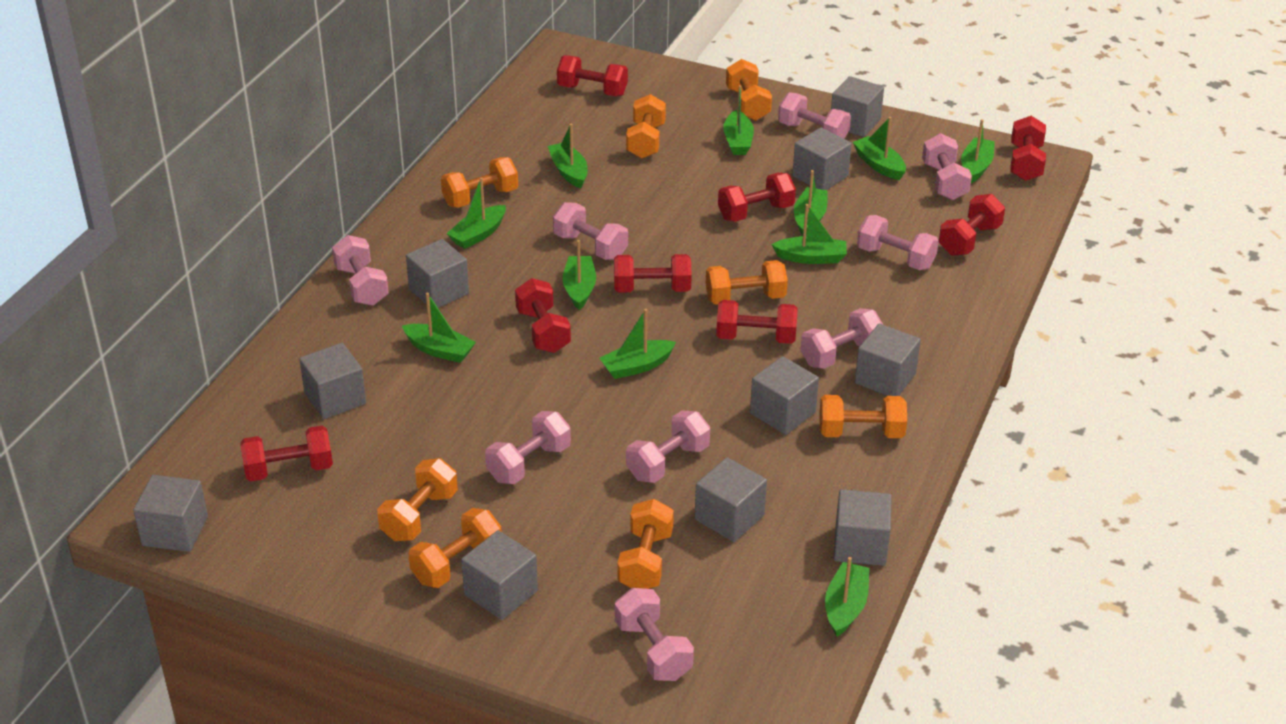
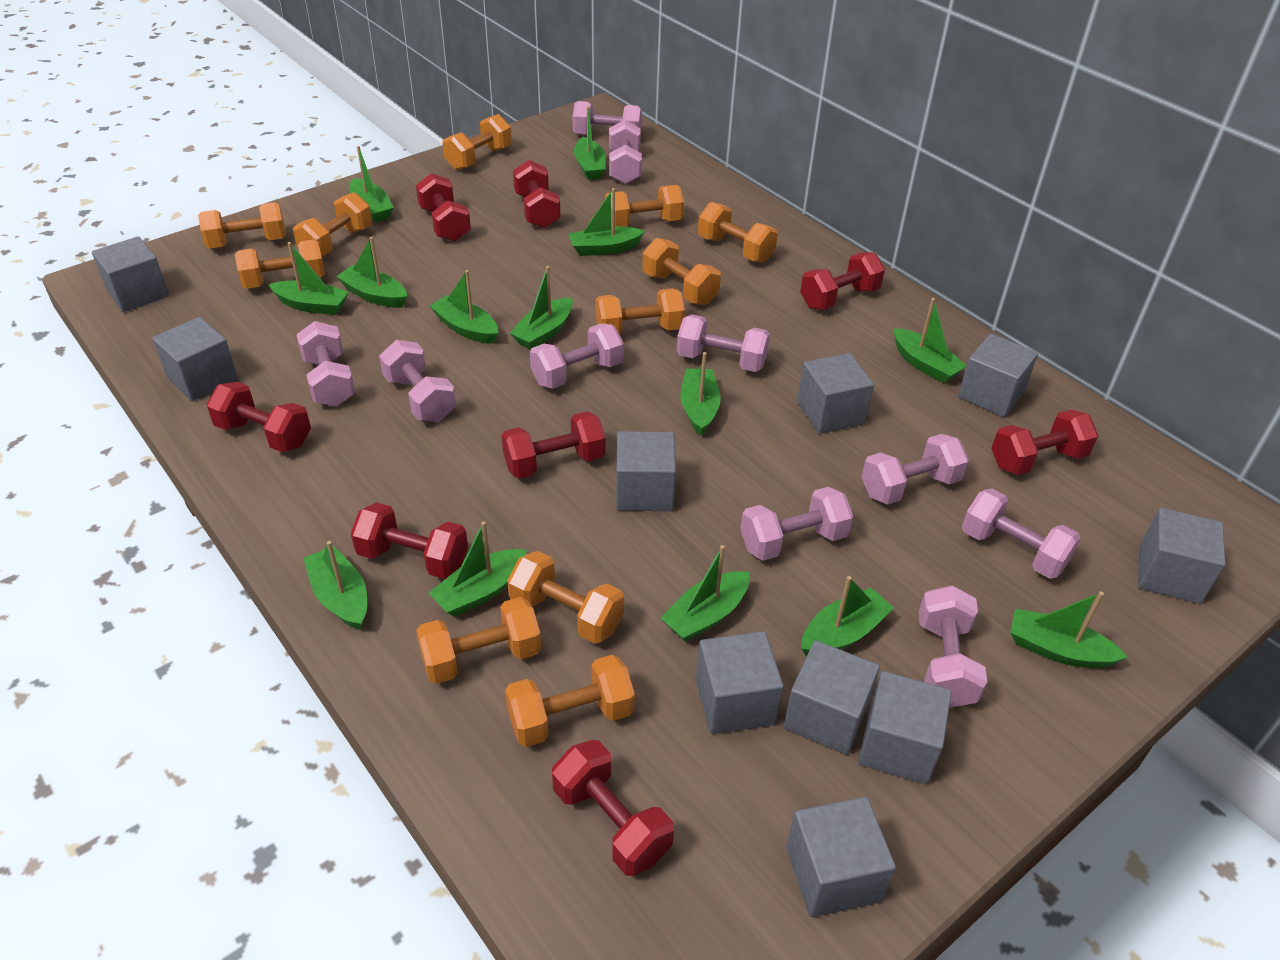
green boat: 11 -> 14
orange dumbbell: 8 -> 11
pink dumbbell: 9 -> 10

